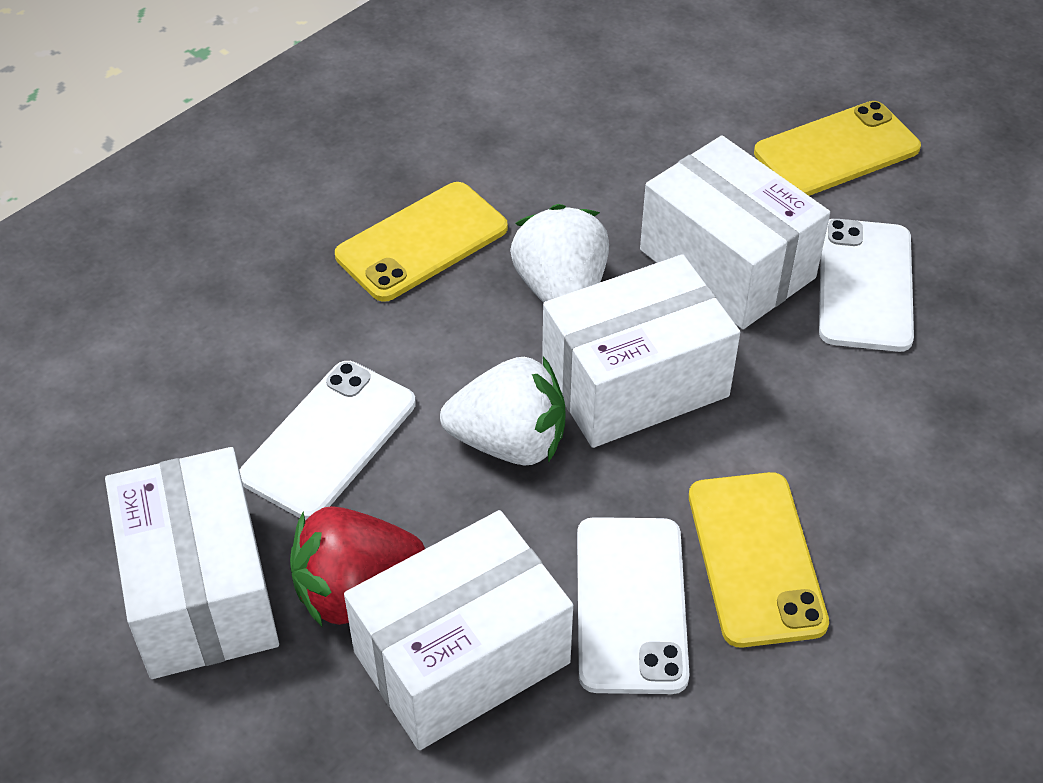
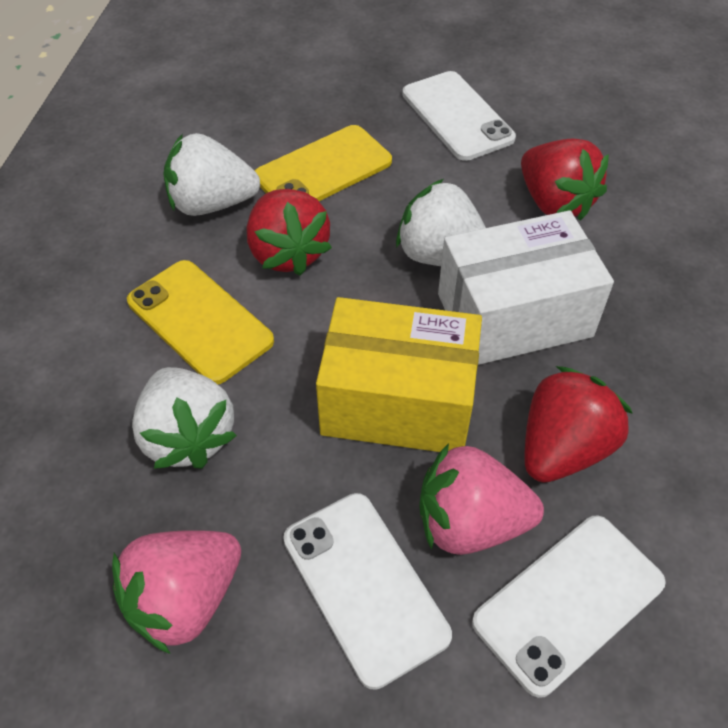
pink strawberry: 0 -> 2
red strawberry: 1 -> 3
white box: 4 -> 1
white strawberry: 2 -> 3
yellow box: 0 -> 1
yellow phone: 3 -> 2

